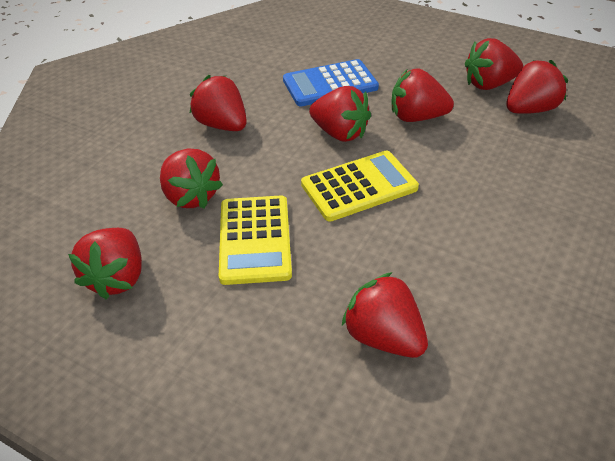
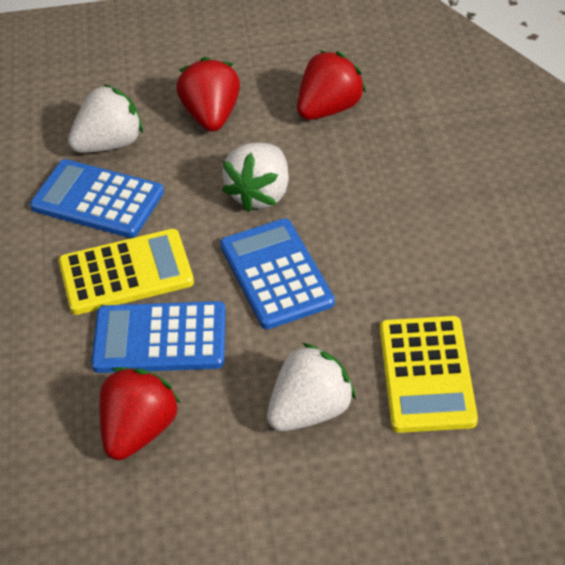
blue calculator: 1 -> 3
red strawberry: 8 -> 3
white strawberry: 0 -> 3

